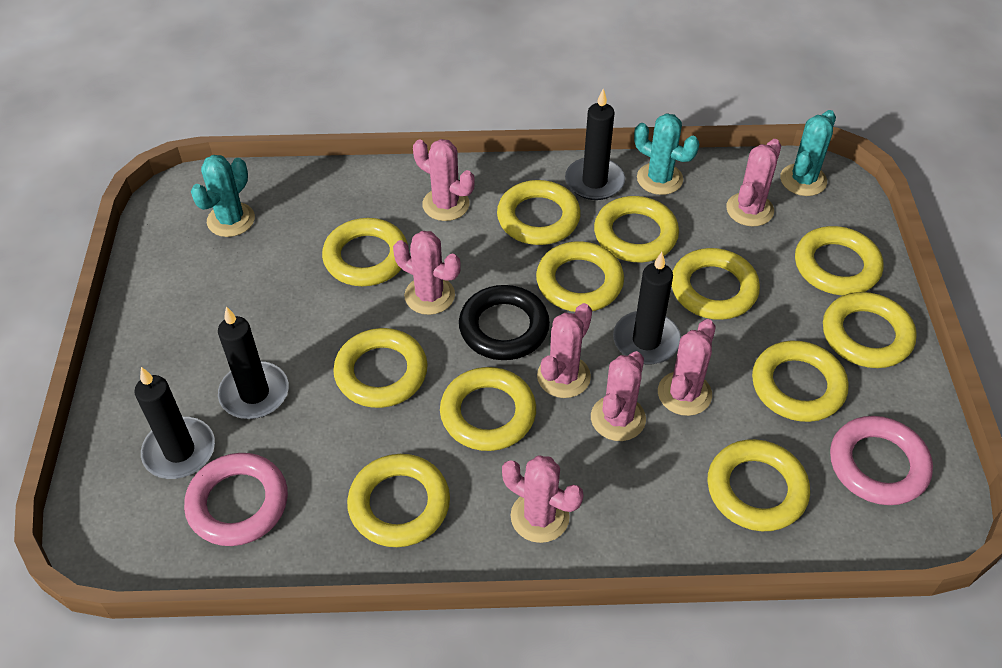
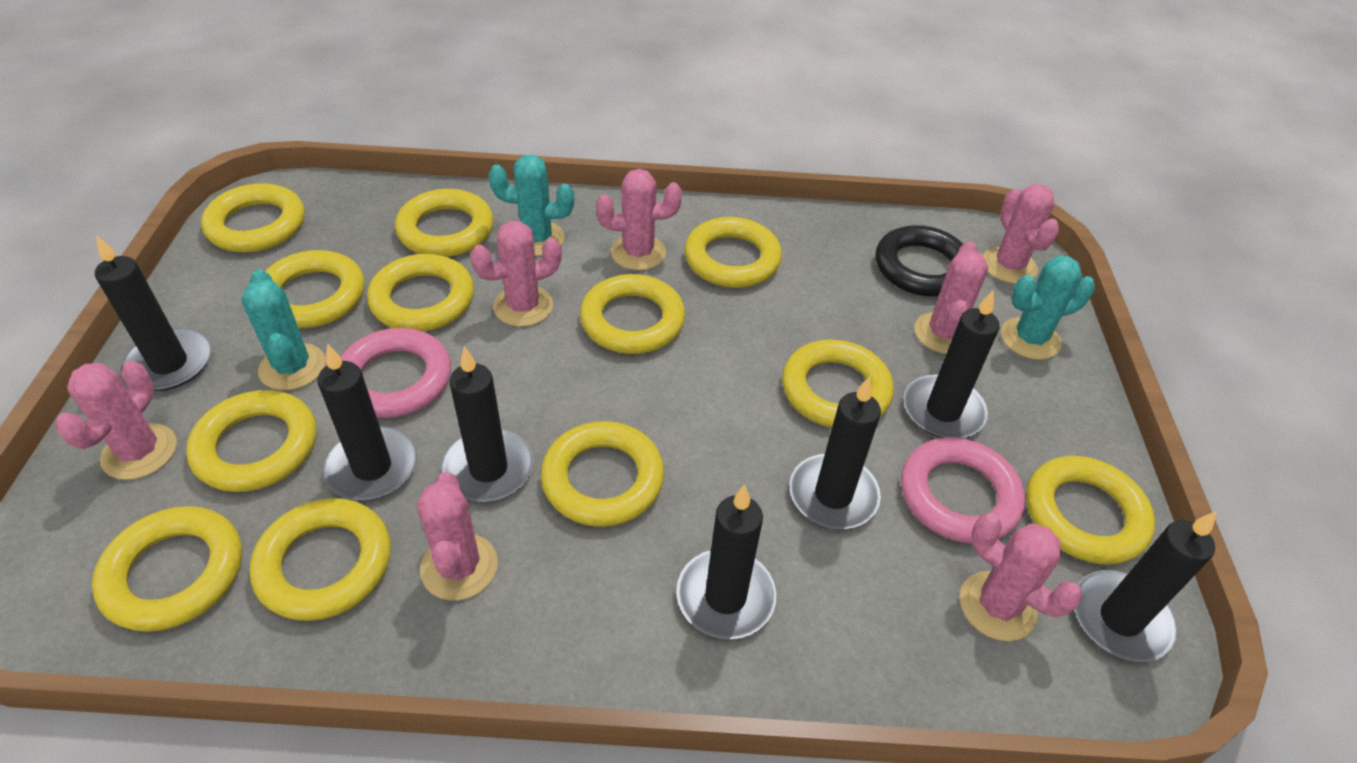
black candle: 4 -> 7

